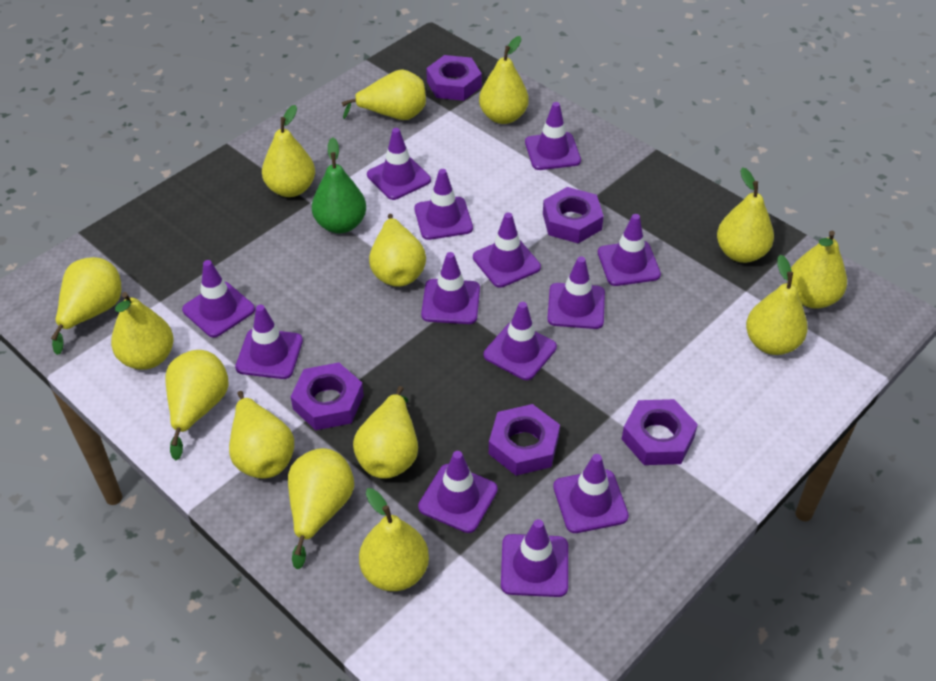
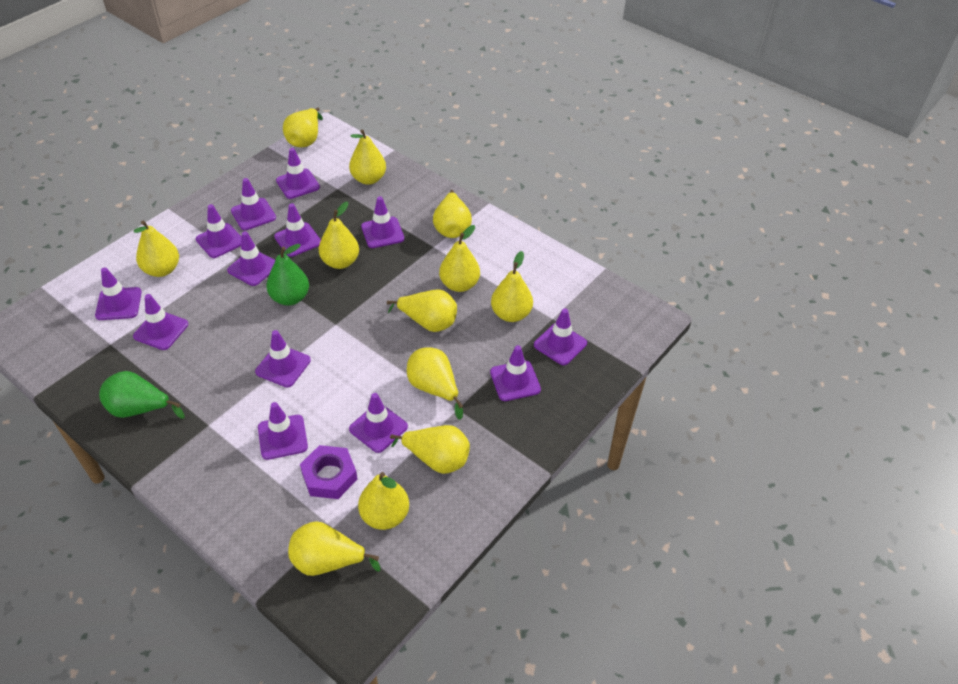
green pear: 1 -> 2
purple nut: 5 -> 1
yellow pear: 14 -> 12

